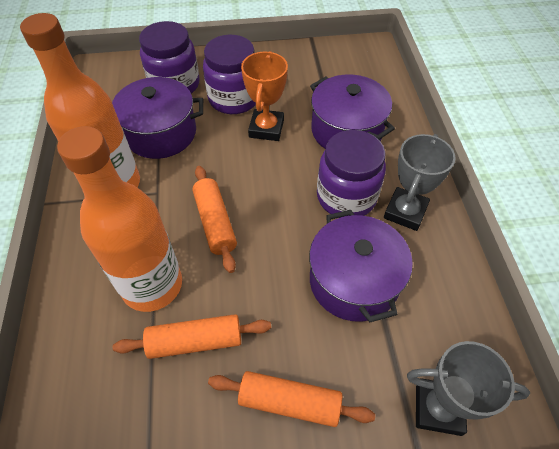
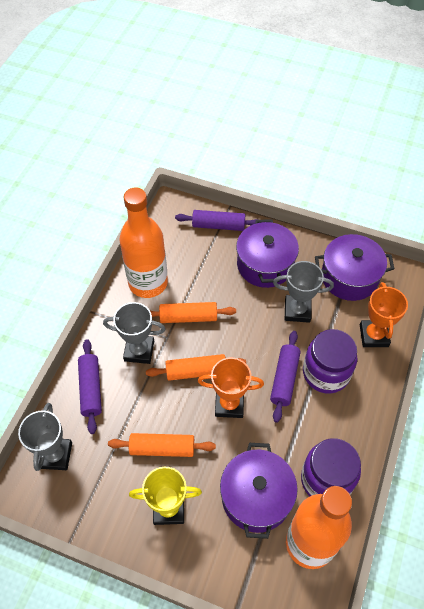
grey trophy: 2 -> 3
orange trophy: 1 -> 2
purple jar: 3 -> 2
purple rolling pin: 0 -> 3
yellow trophy: 0 -> 1

